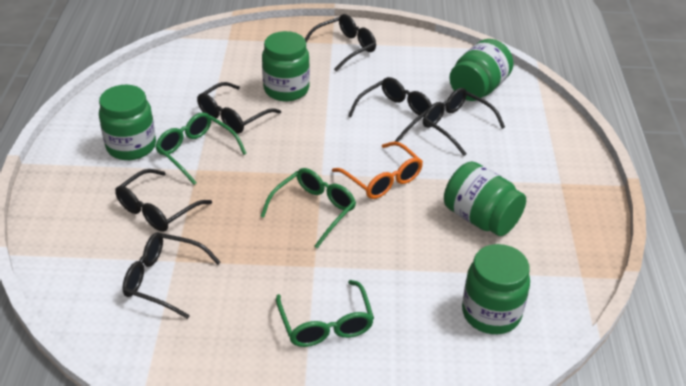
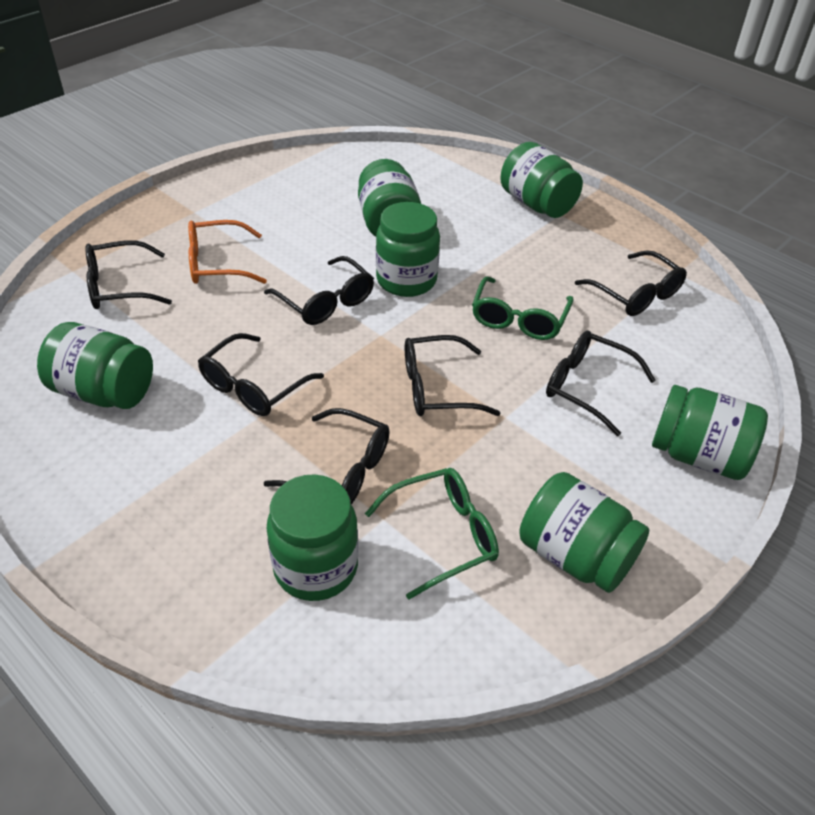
black glasses: 6 -> 7
green glasses: 3 -> 2
green jar: 5 -> 7

